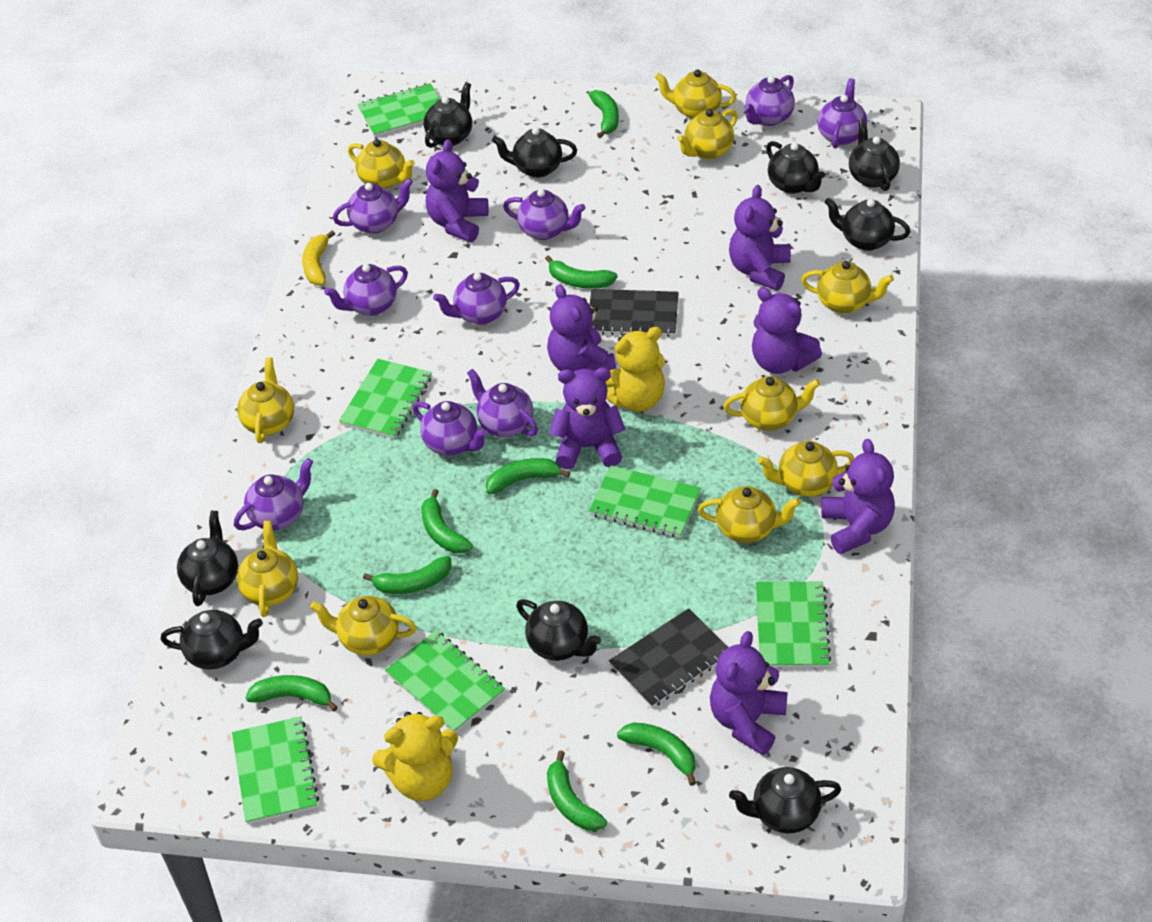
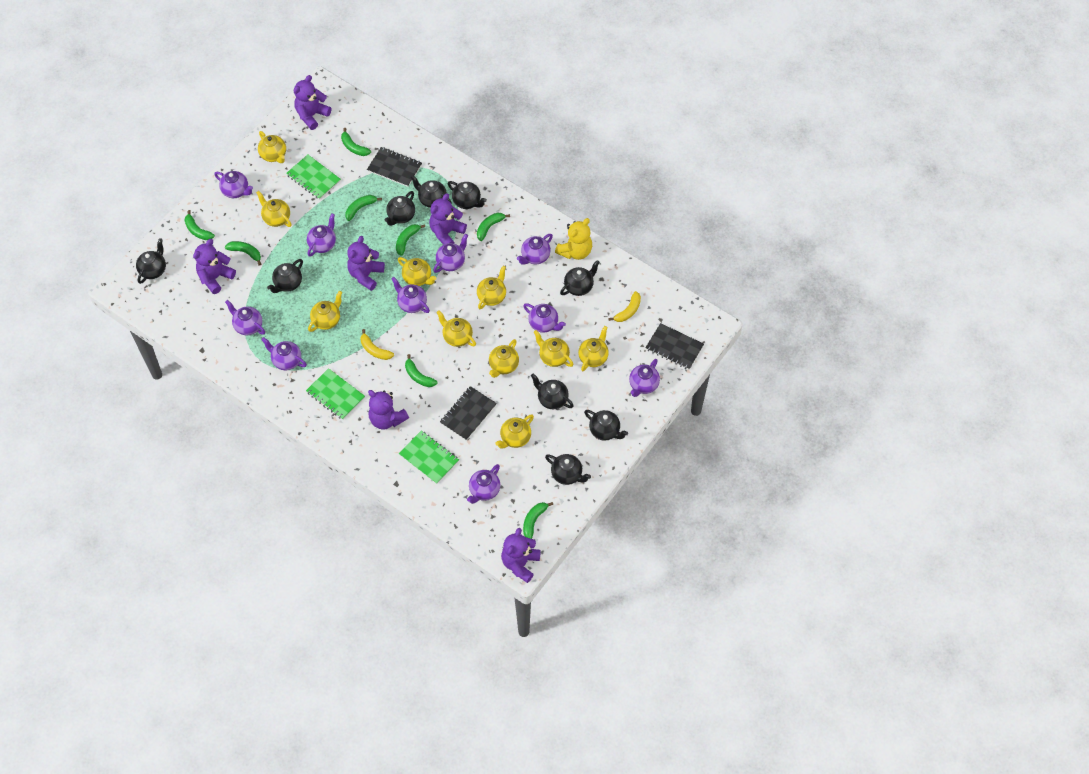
black notebook: 2 -> 3
green notebook: 6 -> 3
purple teapot: 9 -> 10
purple teddy bear: 7 -> 6
yellow banana: 1 -> 2
yellow teddy bear: 2 -> 1

